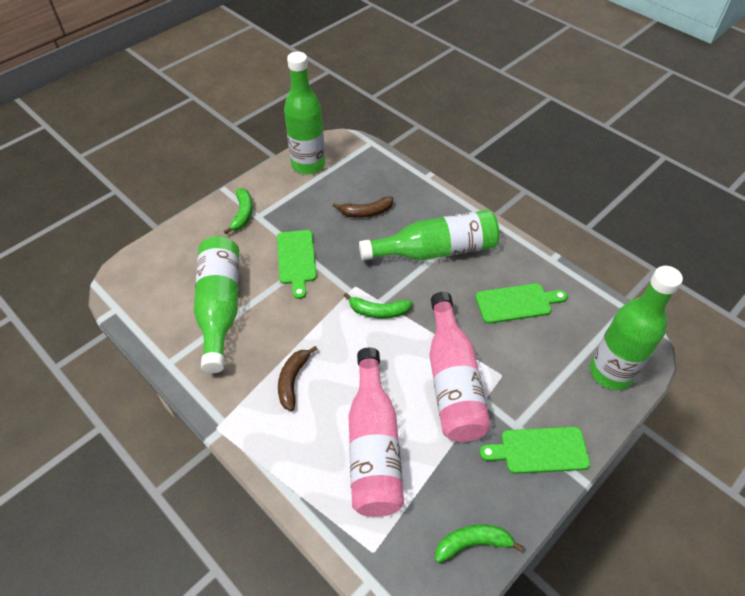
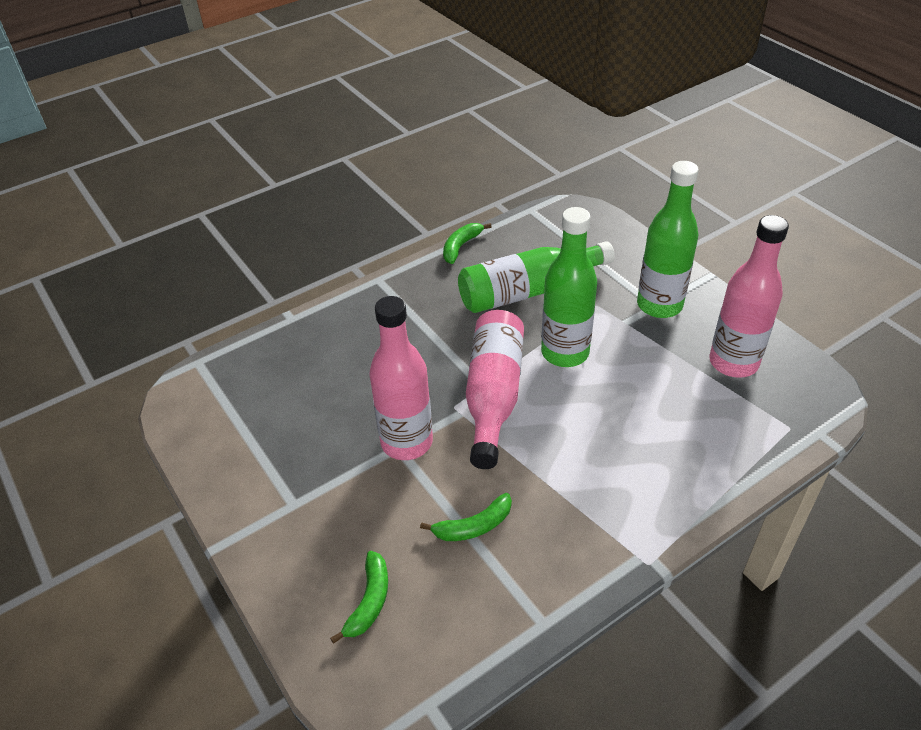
brown banana: 2 -> 0
green bottle: 4 -> 3
green cutting board: 3 -> 0
pink bottle: 2 -> 3

